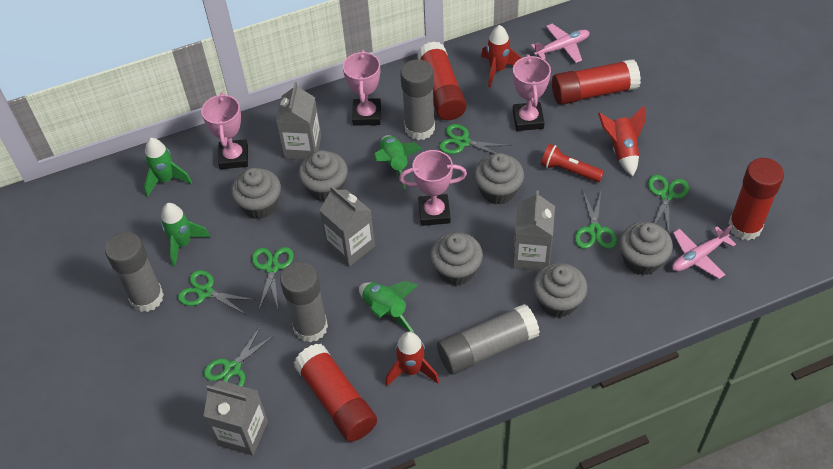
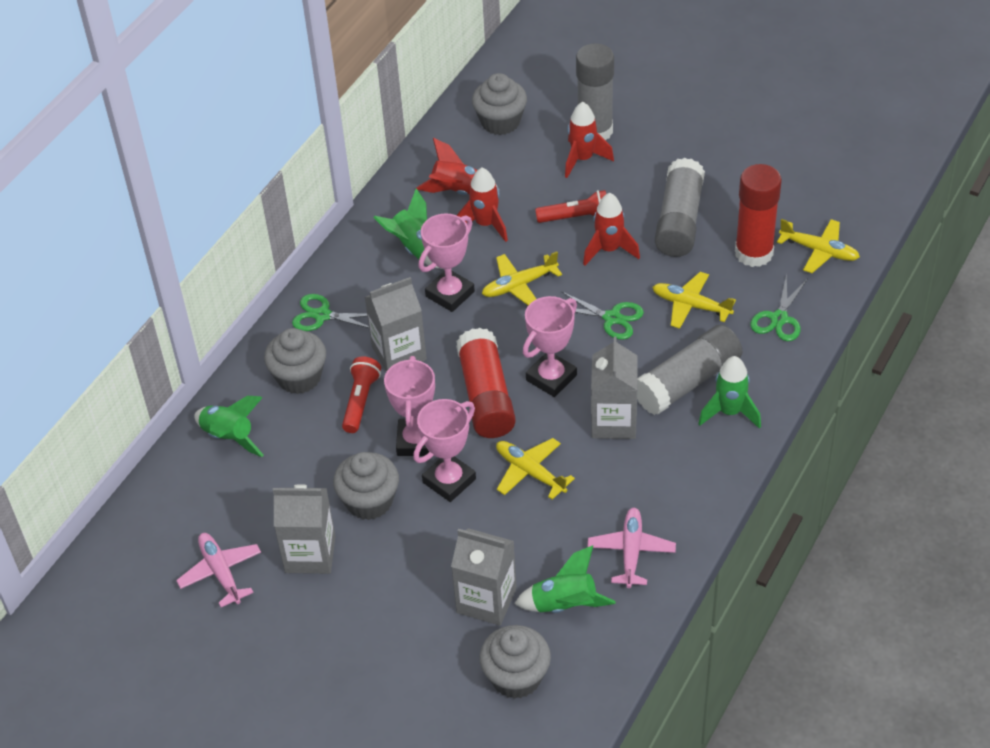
green scissors: 6 -> 3
grey cupcake: 6 -> 4
grey glue stick: 4 -> 3
red flashlight: 1 -> 2
red glue stick: 4 -> 2
red rocket: 3 -> 4
yellow plane: 0 -> 4

